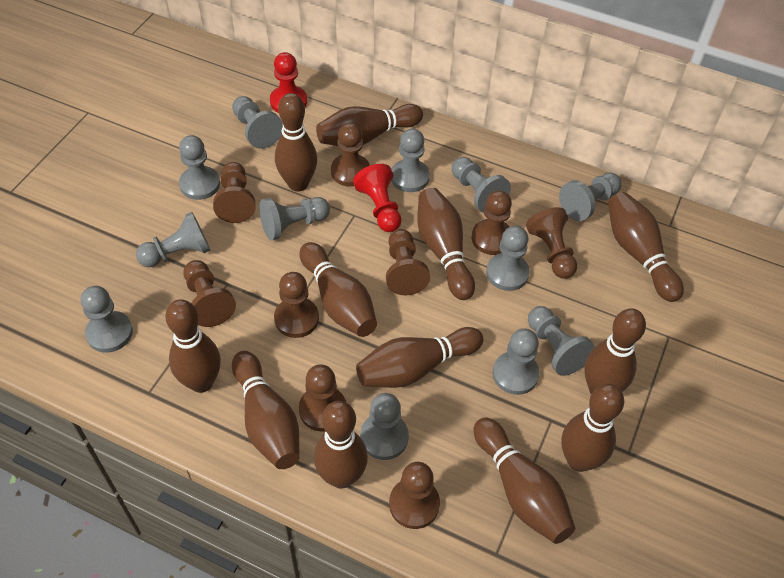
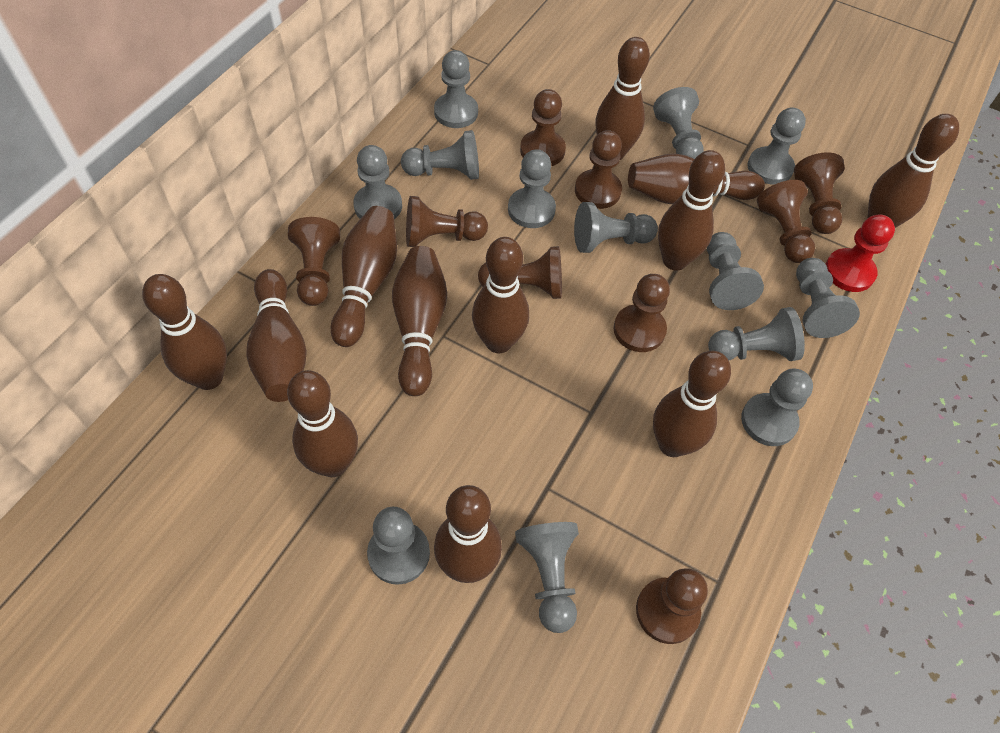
grey pawn: 12 -> 13
red pawn: 2 -> 1

